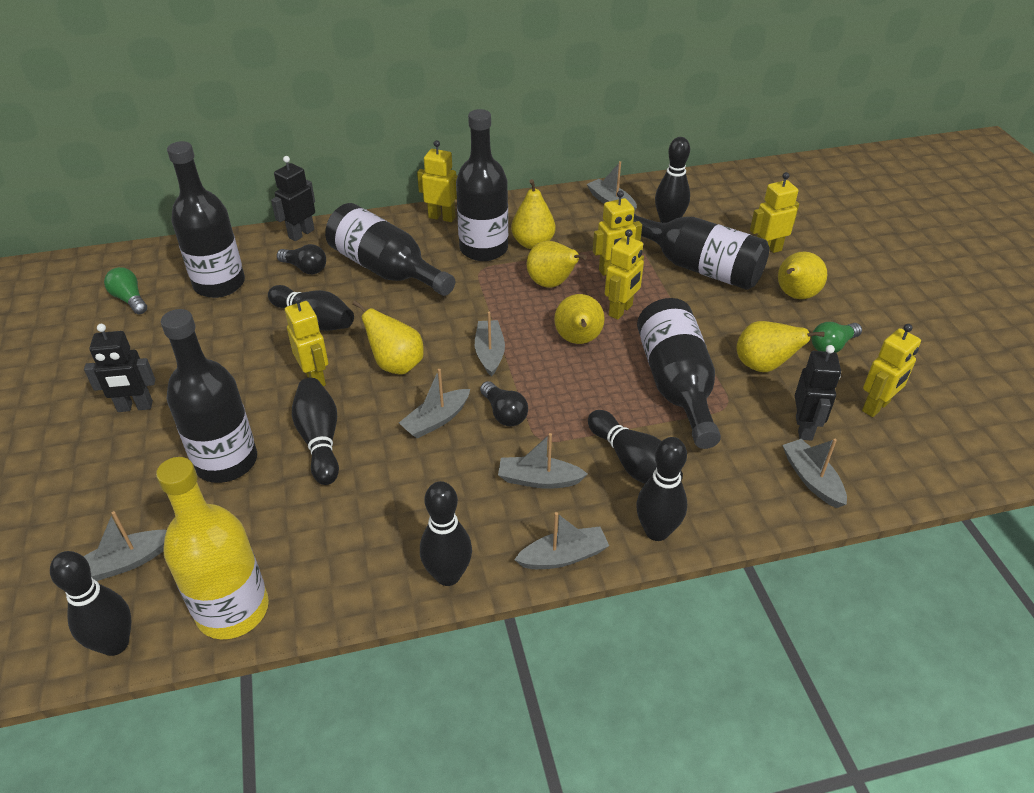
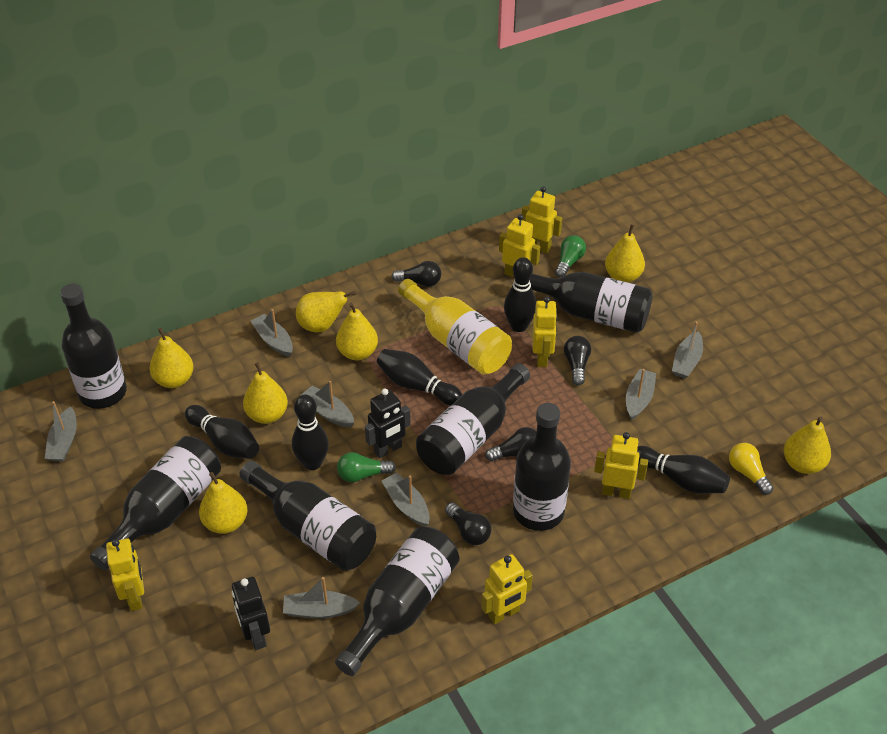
black bottle: 6 -> 7
black bowling pin: 7 -> 5
black light bulb: 2 -> 4
black robot: 3 -> 2
yellow light bulb: 0 -> 1
yellow pear: 6 -> 7

